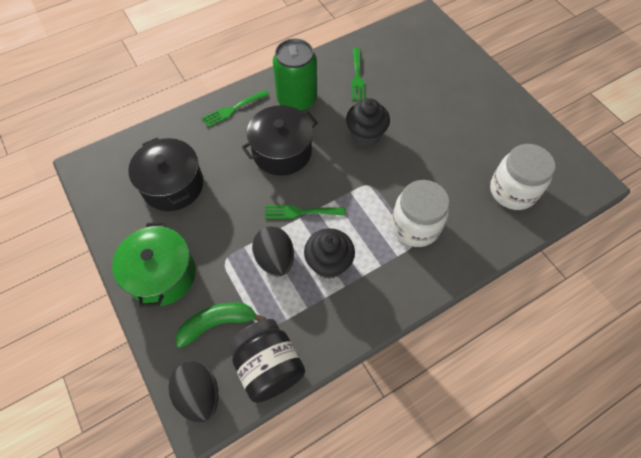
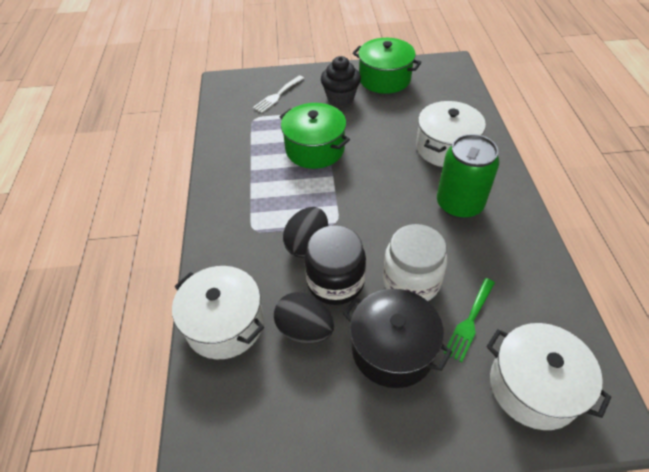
black cupcake: 2 -> 1
black pot: 2 -> 1
green banana: 1 -> 0
green fork: 3 -> 1
green pot: 1 -> 2
white fork: 0 -> 1
white jar: 2 -> 1
white pot: 0 -> 3

